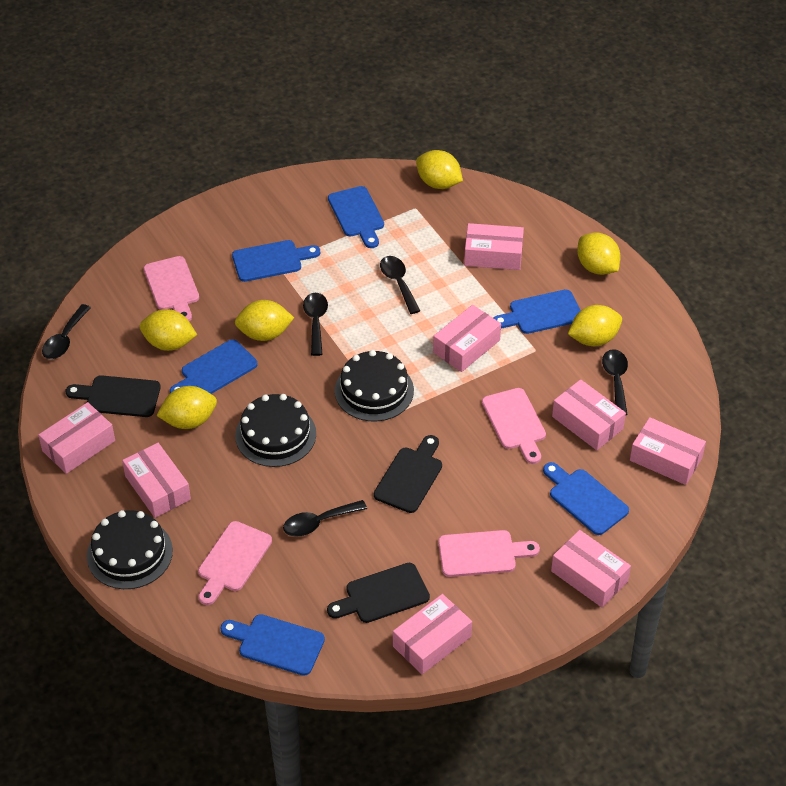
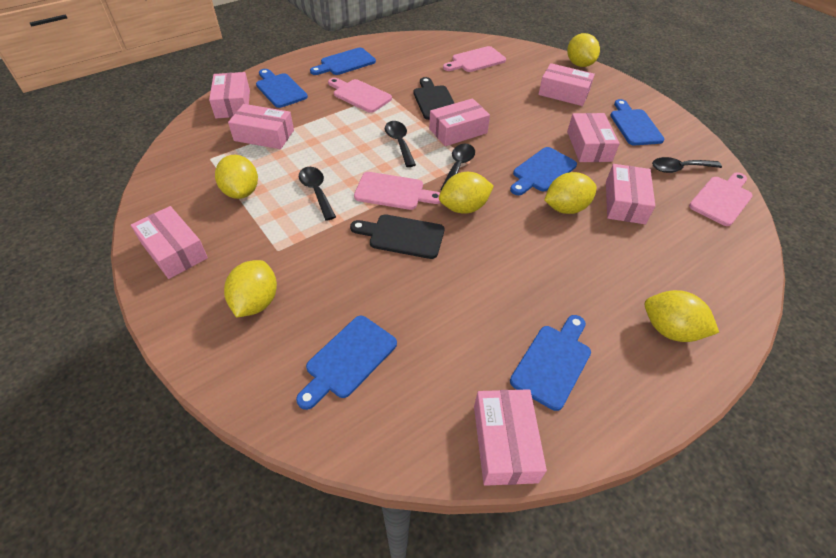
black cake: 3 -> 0
black cutting board: 3 -> 2
black spoon: 5 -> 4

